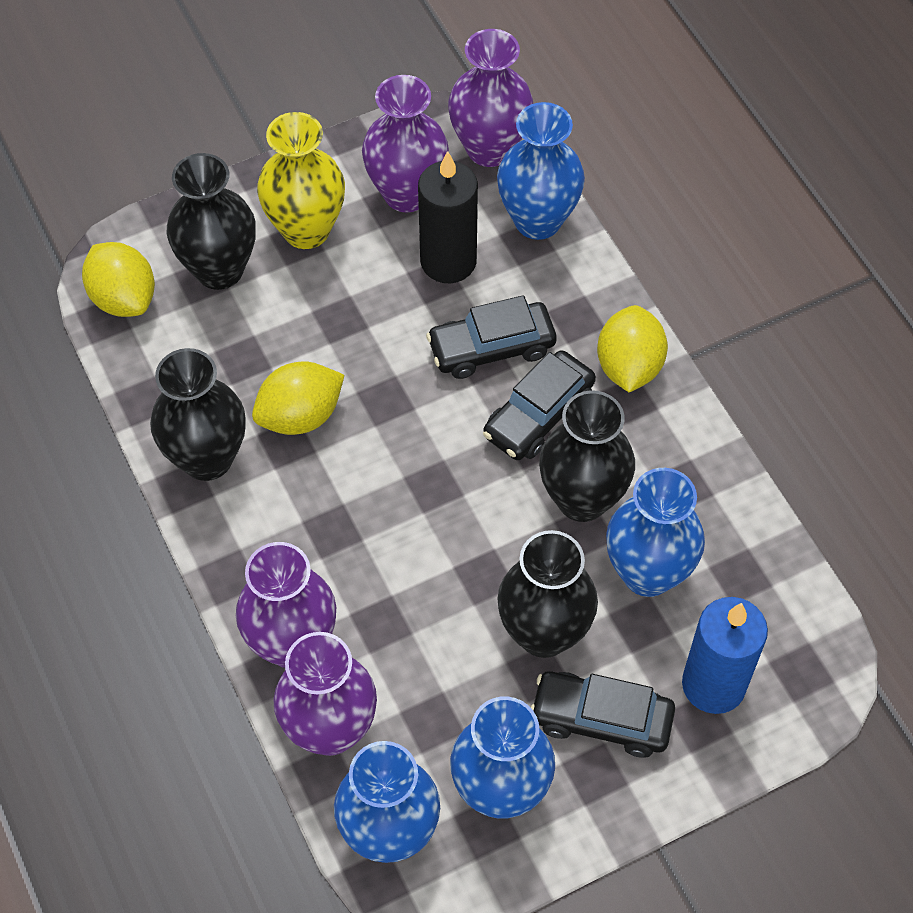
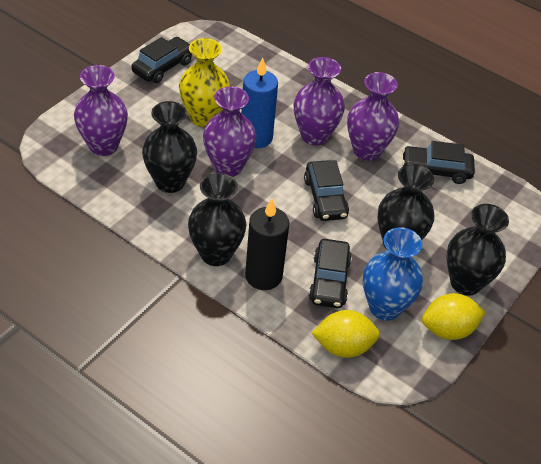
black car: 3 -> 4
blue vase: 4 -> 1
yellow lemon: 3 -> 2

